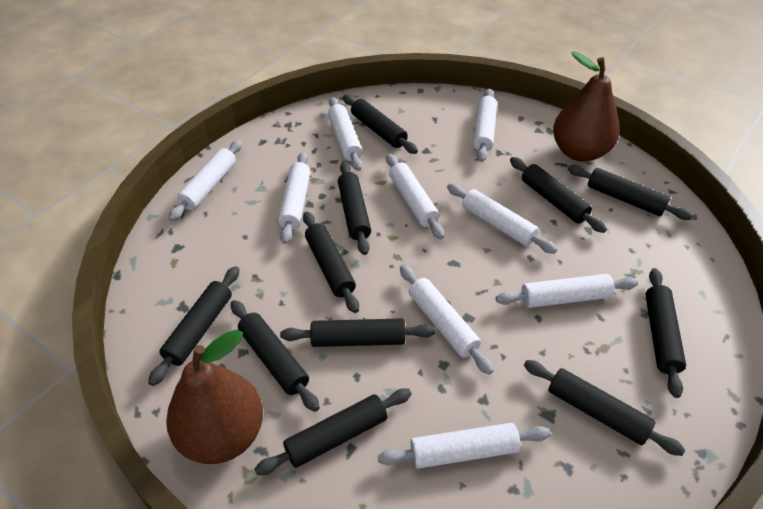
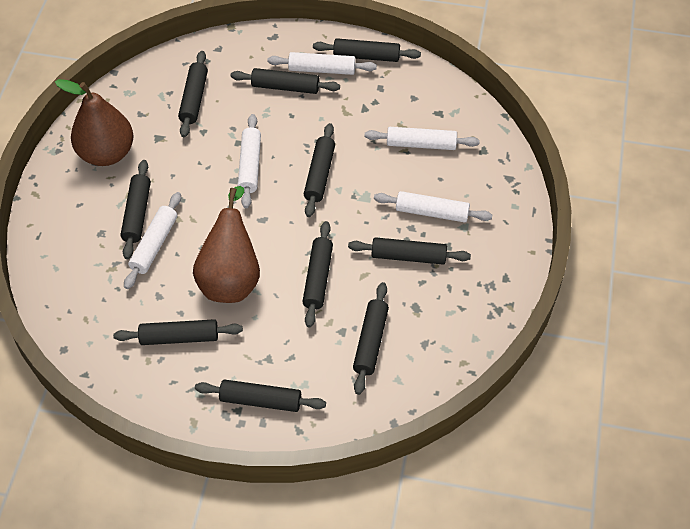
black rolling pin: 11 -> 10
white rolling pin: 9 -> 5

